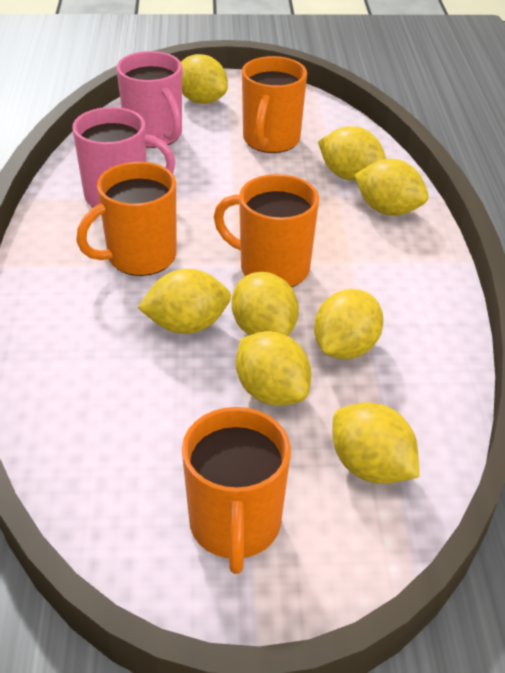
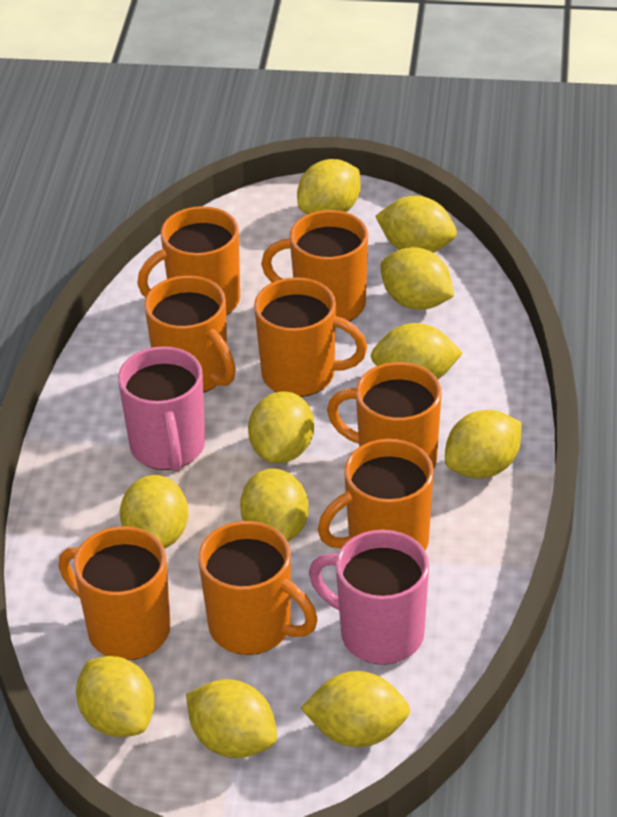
orange mug: 4 -> 8
yellow lemon: 8 -> 11

